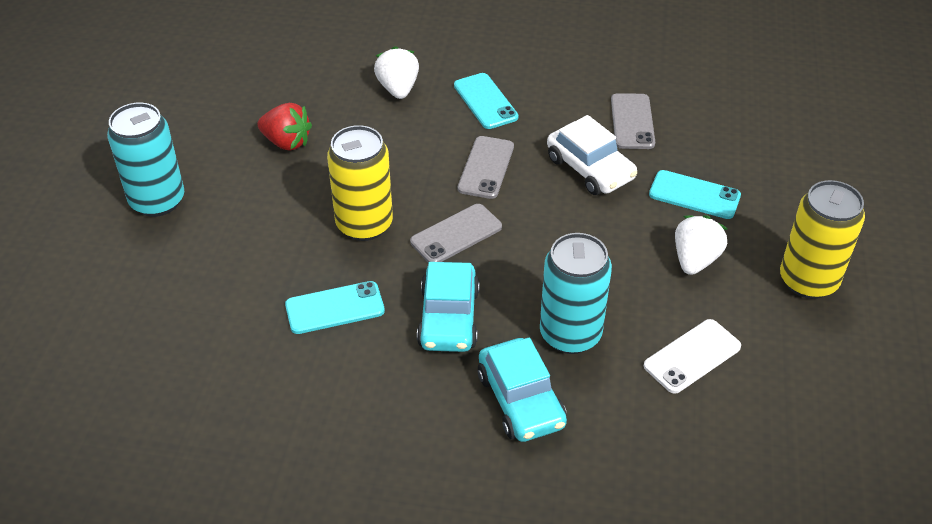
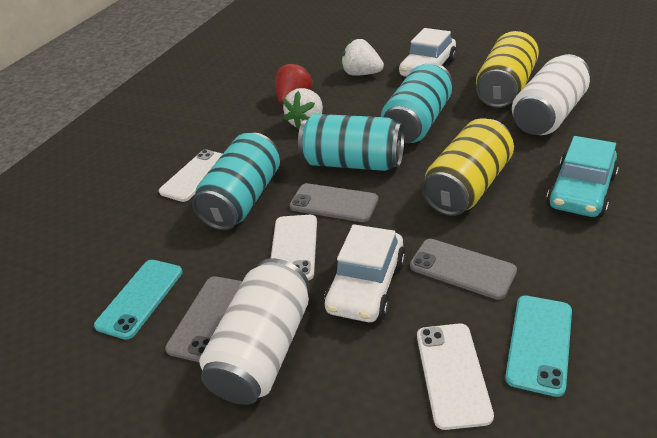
turquoise can: 2 -> 3
turquoise car: 2 -> 1
turquoise phone: 3 -> 2
white can: 0 -> 2
white car: 1 -> 2
white phone: 1 -> 3

